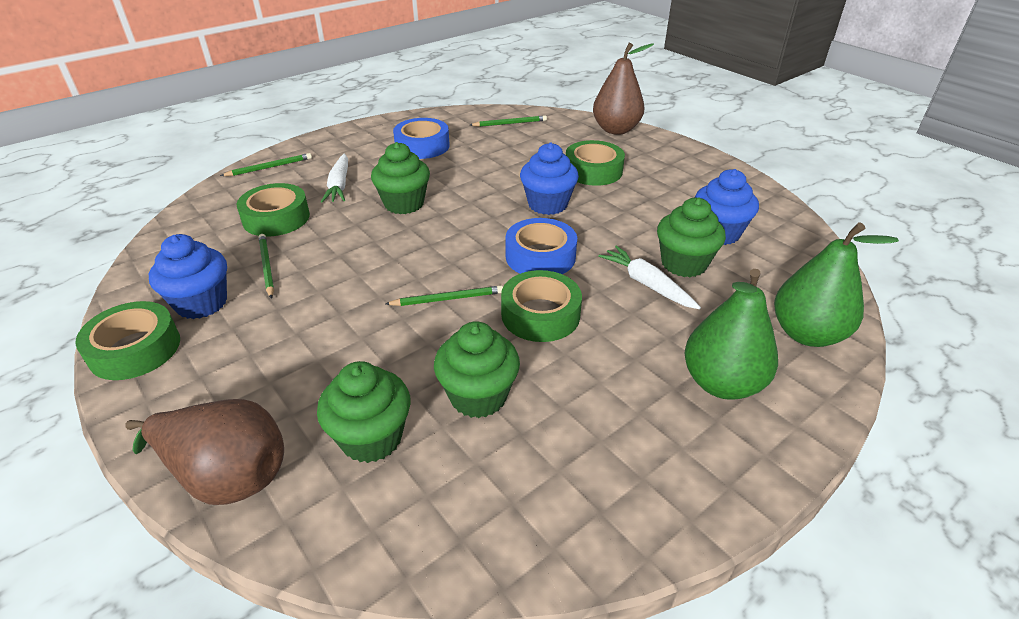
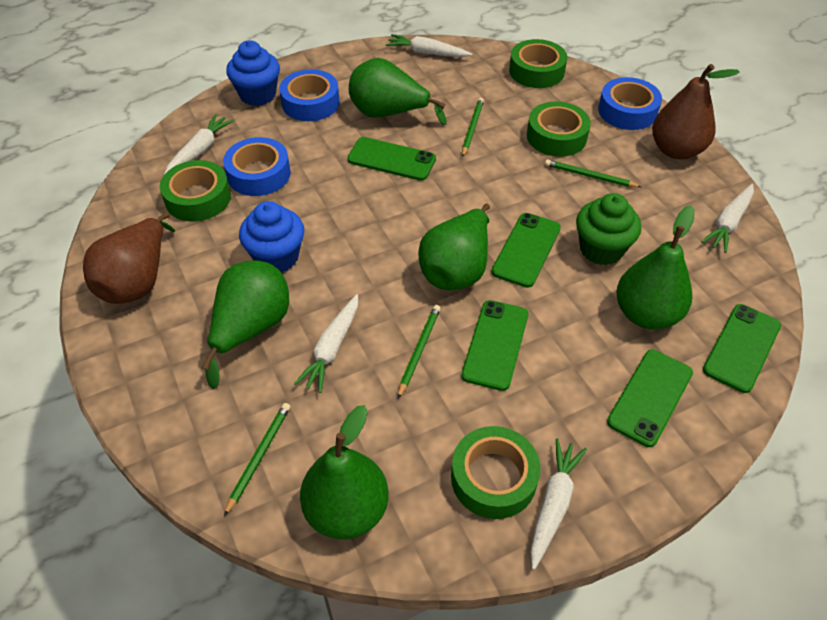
blue cupcake: 3 -> 2
blue tape: 2 -> 3
green cupcake: 4 -> 1
green pear: 2 -> 5
green phone: 0 -> 5
white carrot: 2 -> 5

